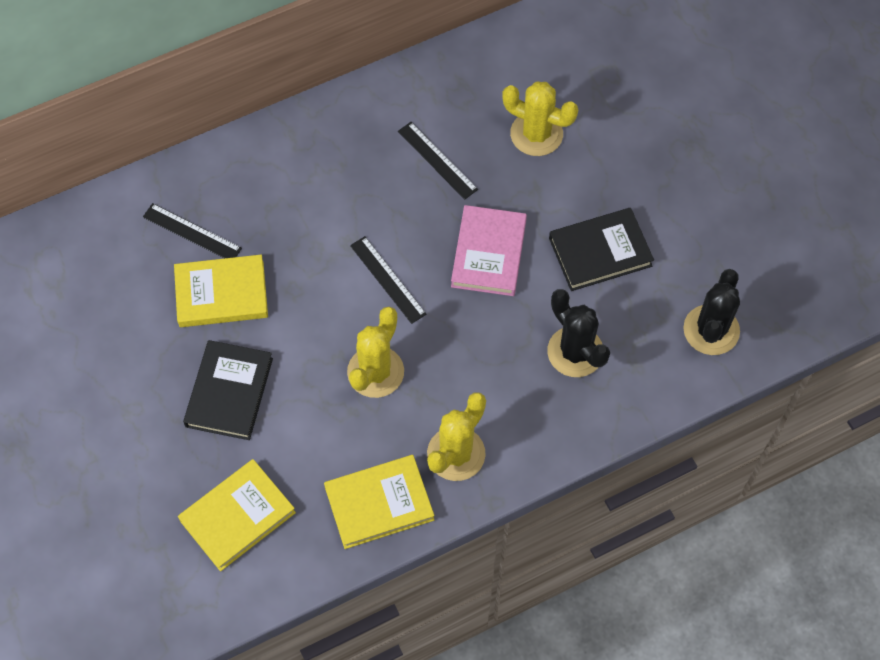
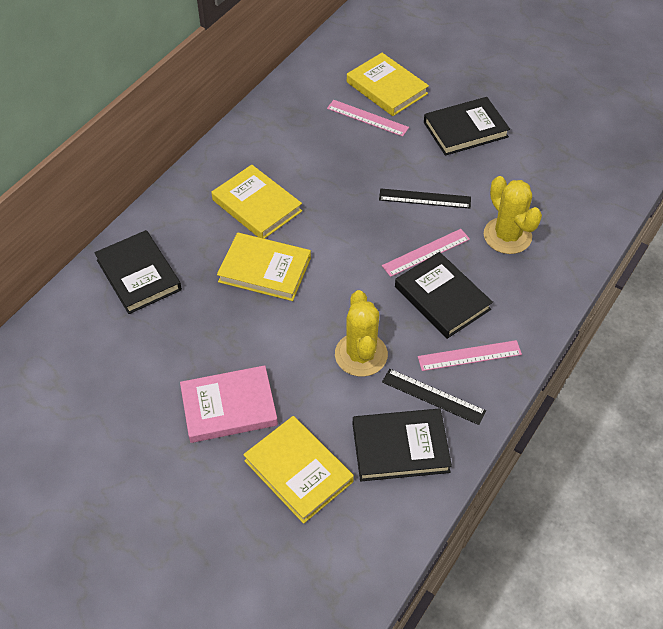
black book: 2 -> 4
black cactus: 2 -> 0
black ruler: 3 -> 2
pink ruler: 0 -> 3
yellow book: 3 -> 4
yellow cactus: 3 -> 2

